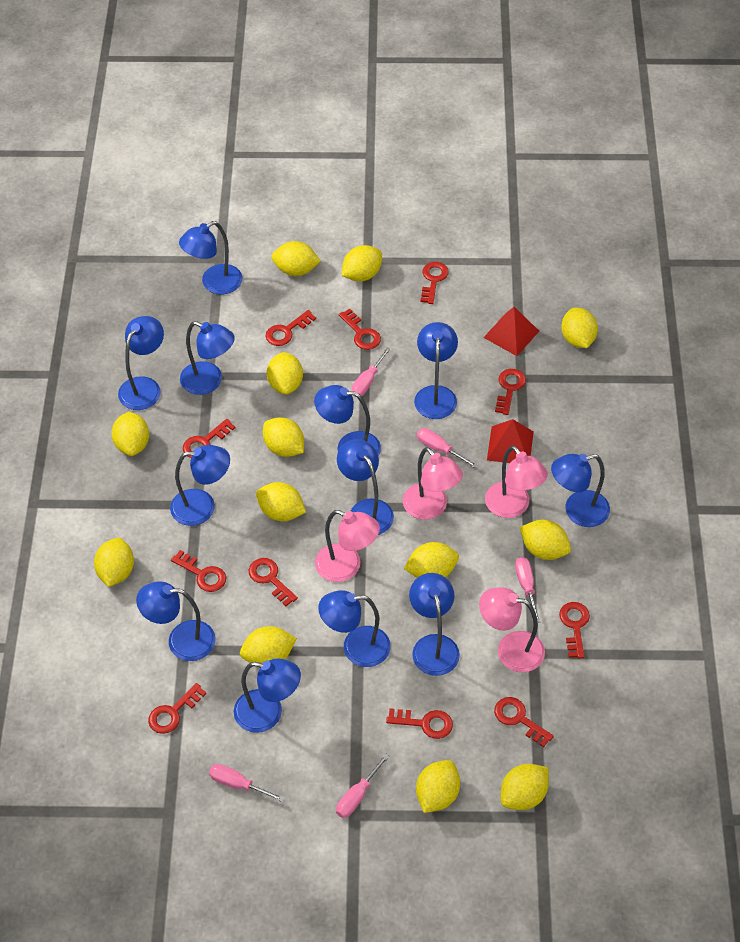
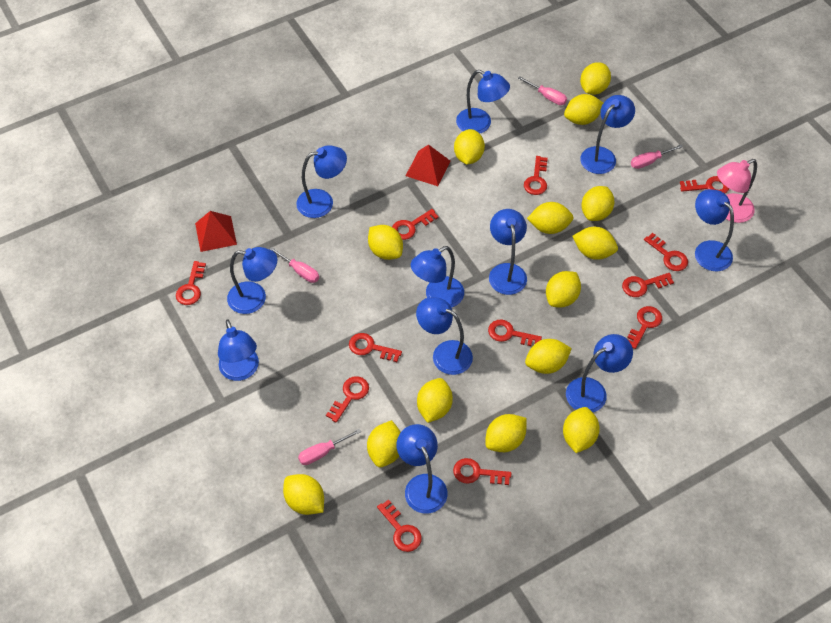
blue lamp: 12 -> 11
pink lamp: 4 -> 1
pink screwdriver: 5 -> 4
red key: 11 -> 12
yellow lemon: 13 -> 14

